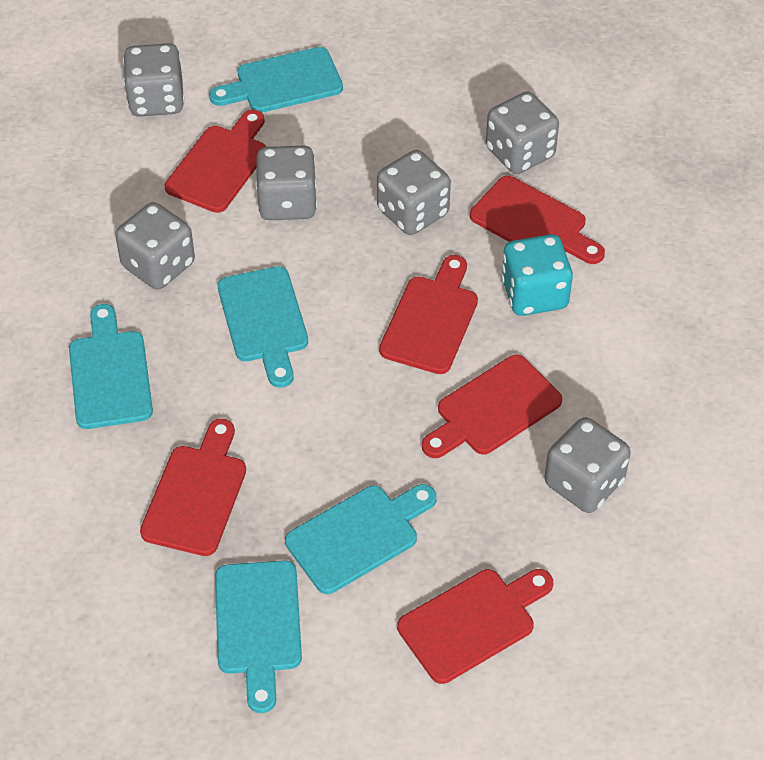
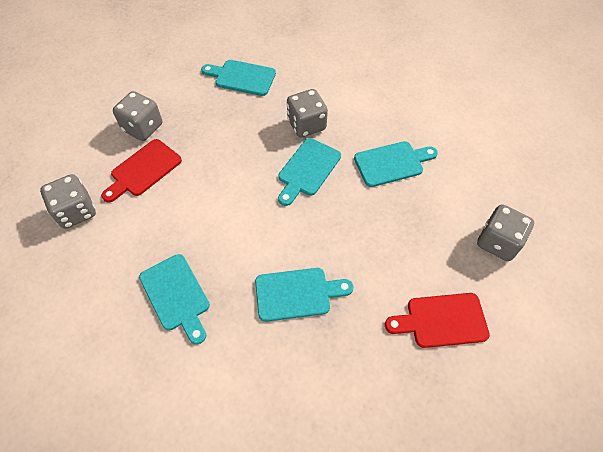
grey dice: 6 -> 4
red cutting board: 6 -> 2
turquoise dice: 1 -> 0

